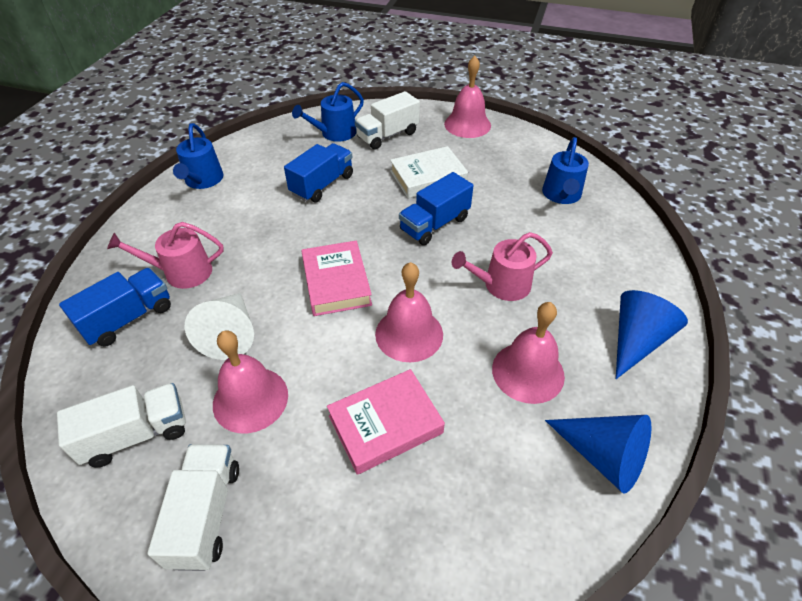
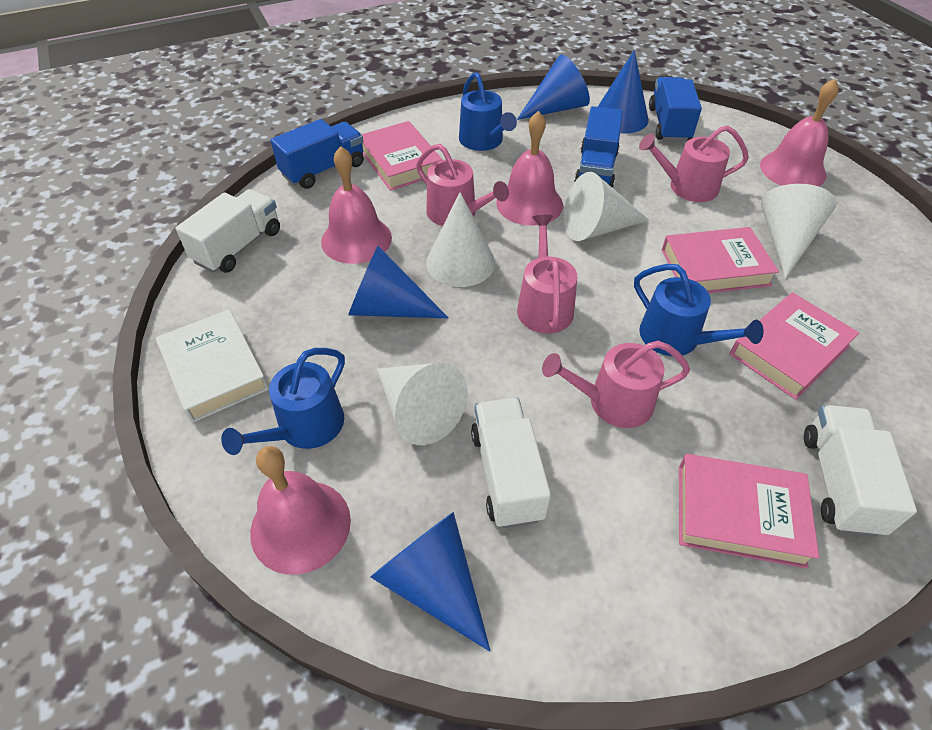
blue cone: 2 -> 4
pink book: 2 -> 4
pink watering can: 2 -> 4
white cone: 1 -> 4

